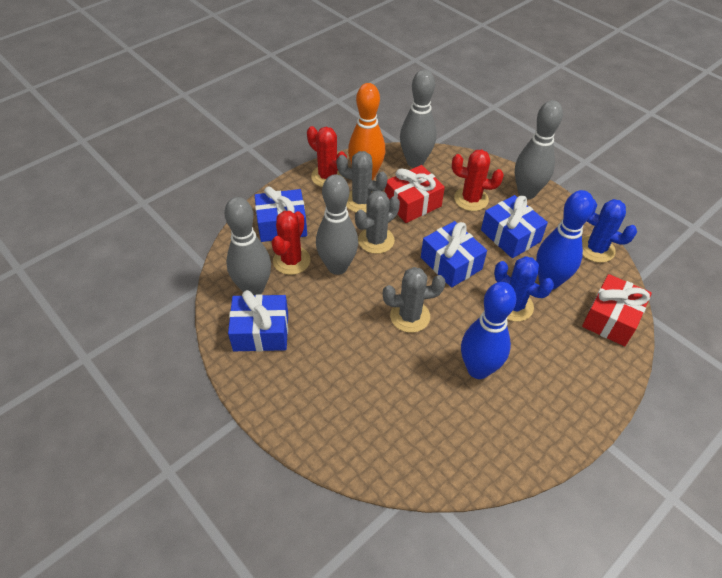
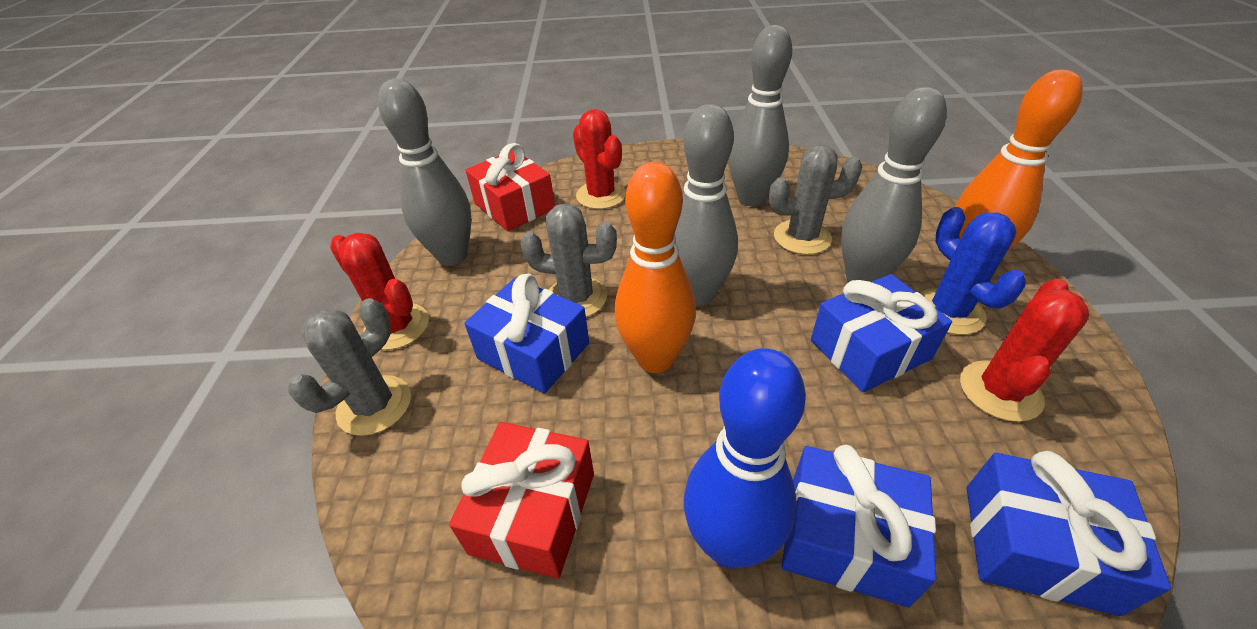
blue bowling pin: 2 -> 1
blue cactus: 2 -> 1
orange bowling pin: 1 -> 2

